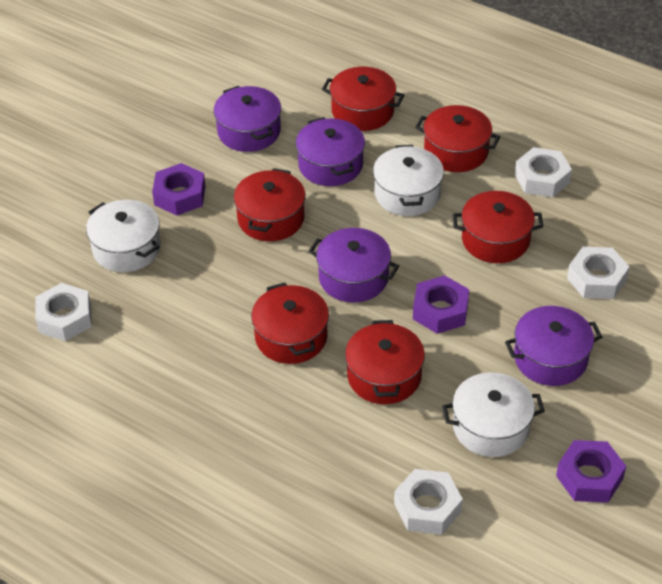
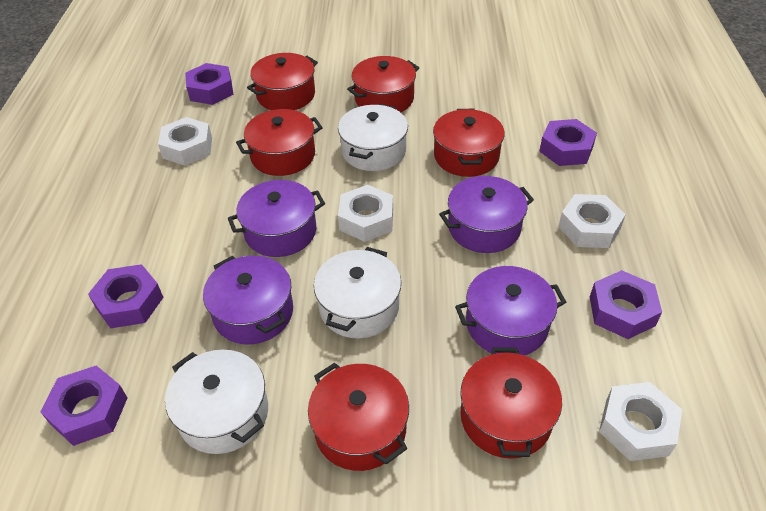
purple nut: 3 -> 5

